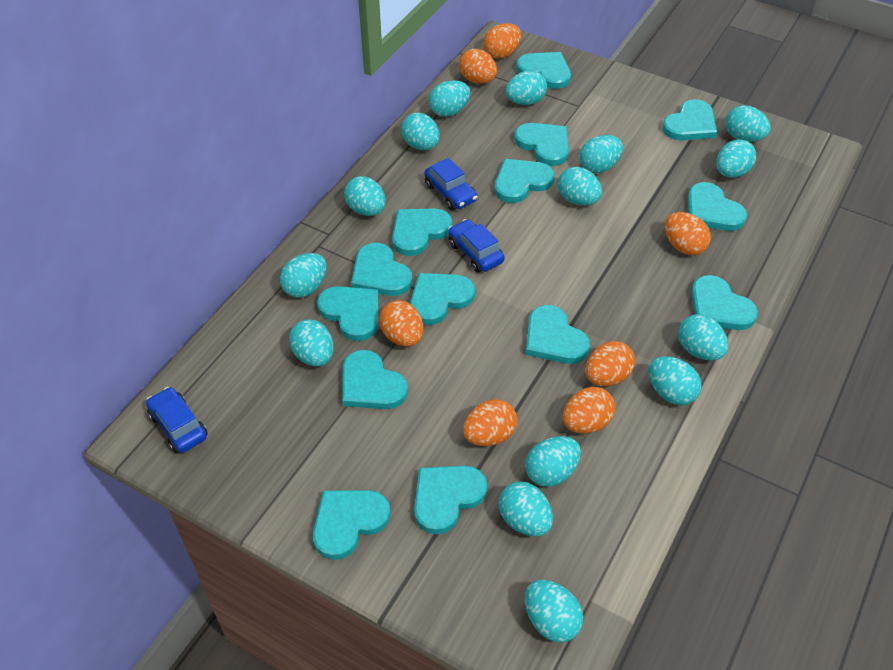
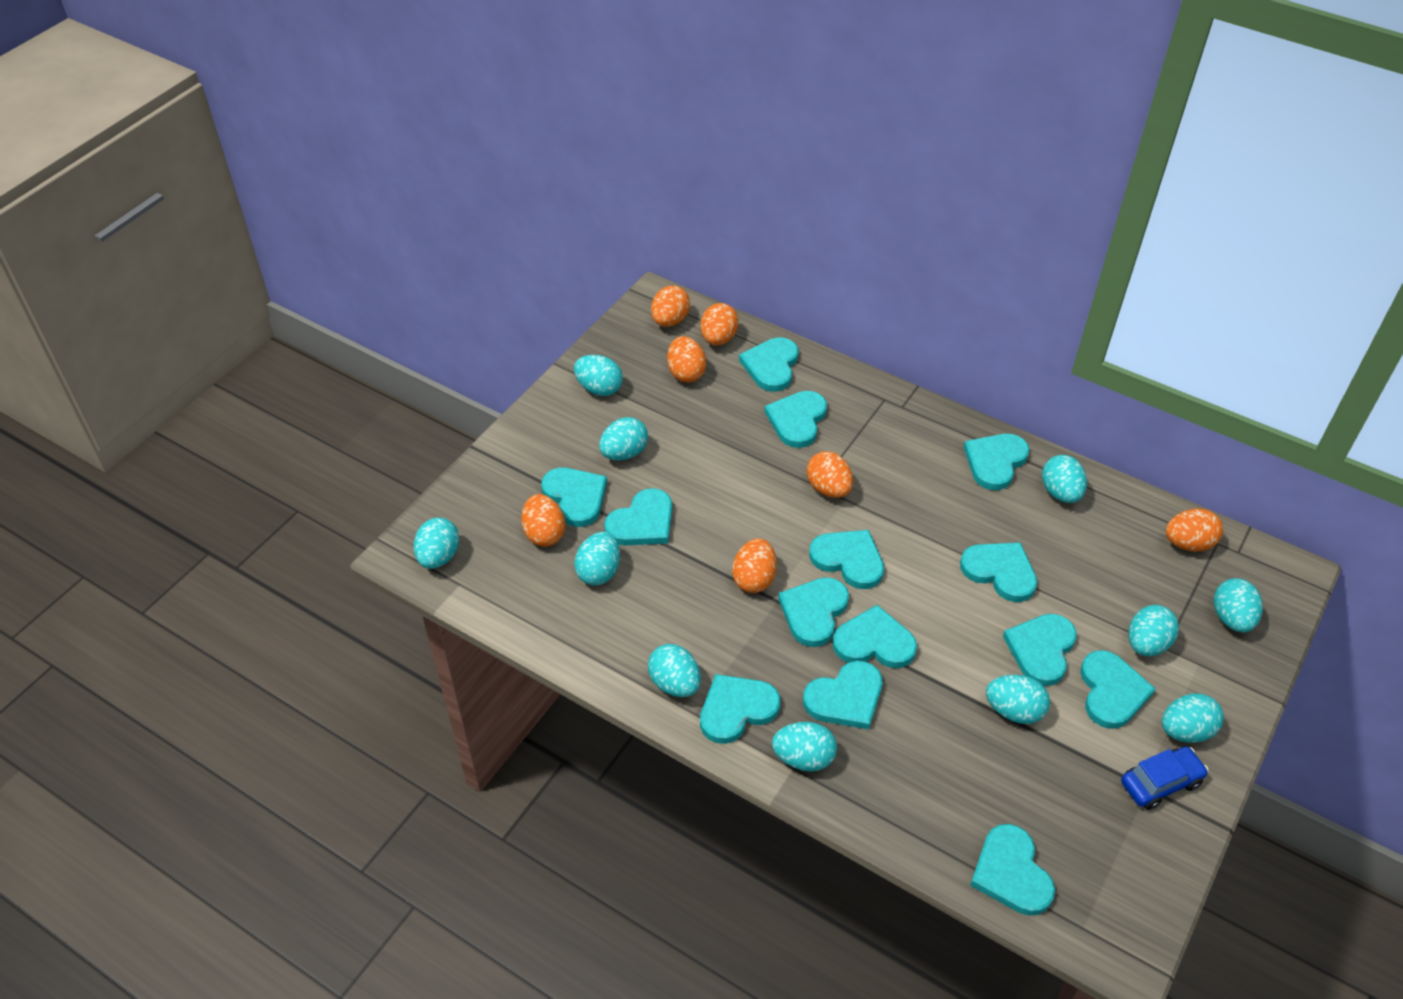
blue car: 3 -> 1
turquoise egg: 15 -> 11

